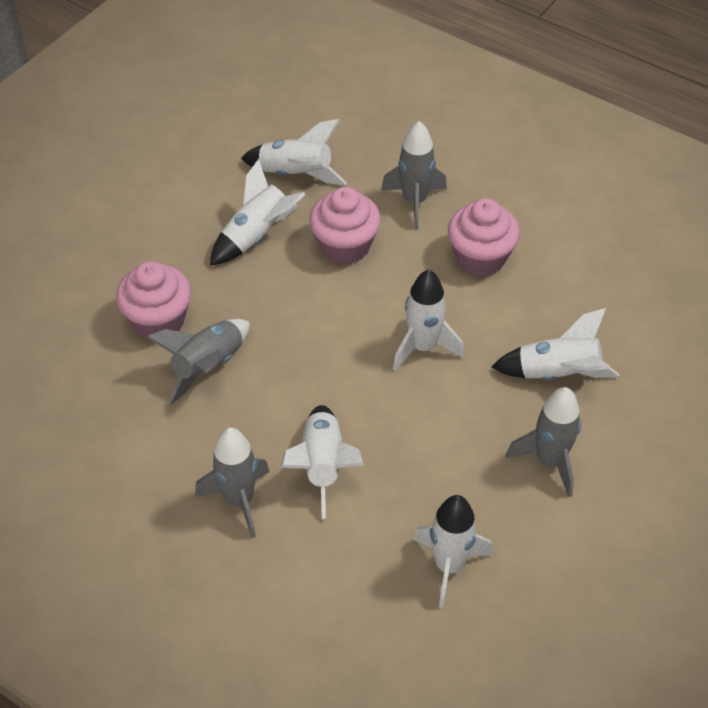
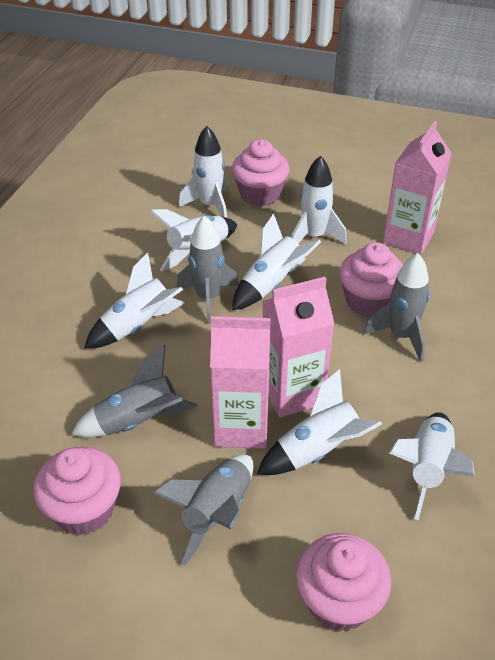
pink carton: 0 -> 3
pink cupcake: 3 -> 4
white rocket: 6 -> 7

